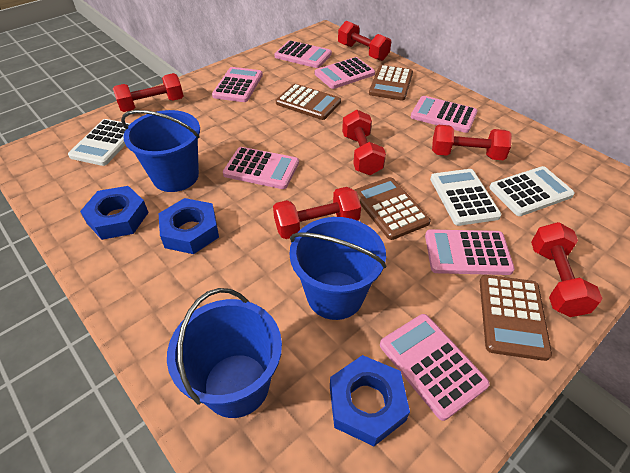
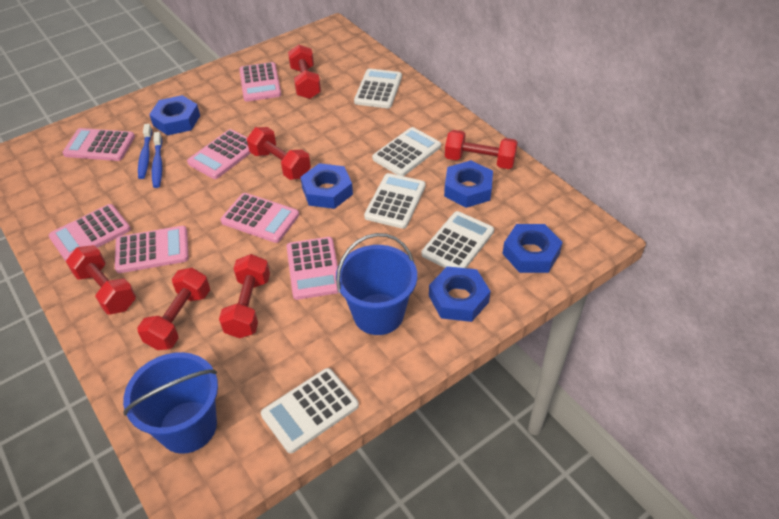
blue bucket: 3 -> 2
blue nut: 3 -> 5
blue toothbrush: 0 -> 2
brown calculator: 4 -> 0
white calculator: 3 -> 5

